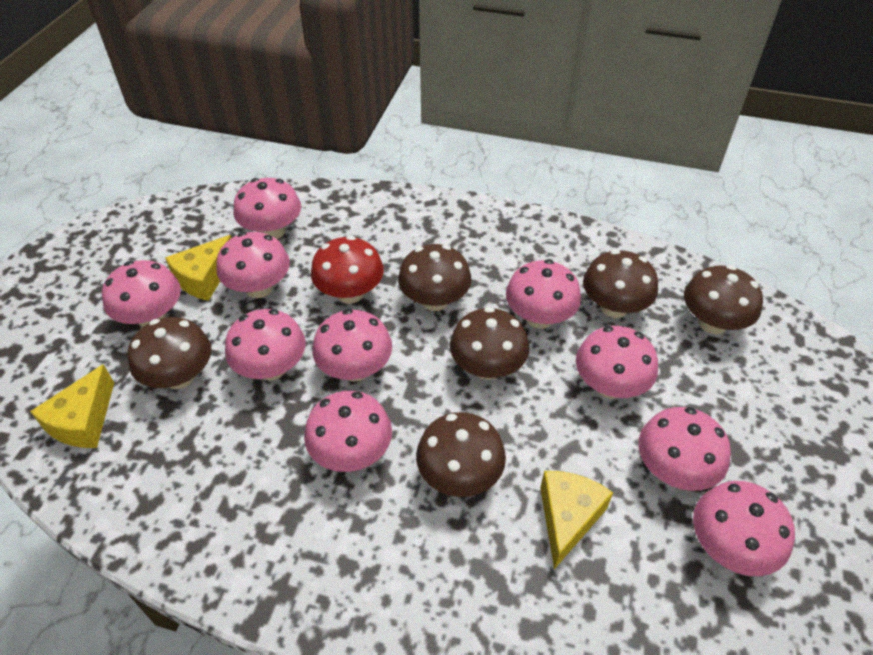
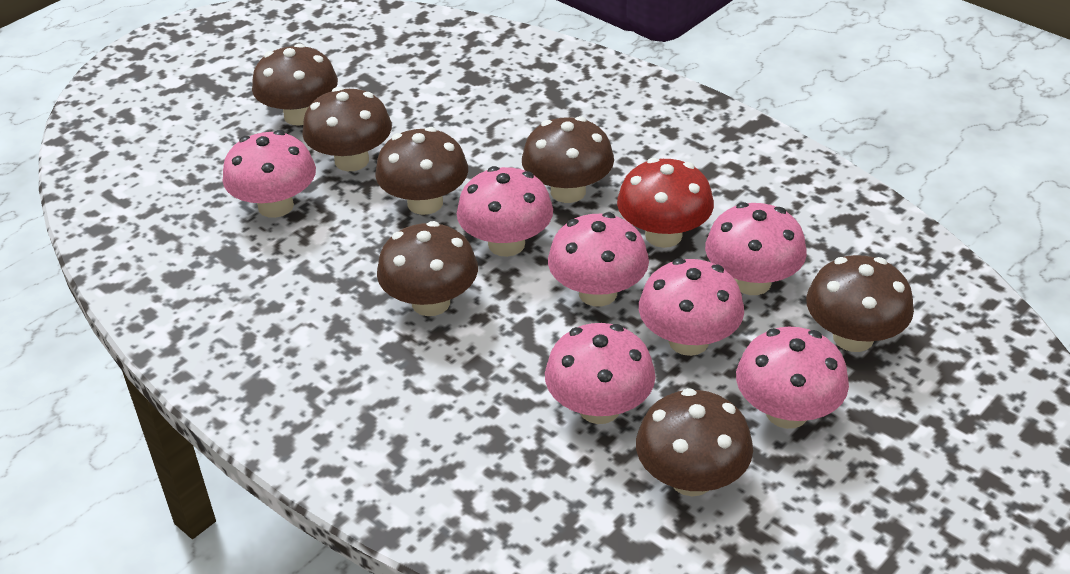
brown mushroom: 6 -> 7
pink mushroom: 10 -> 7
yellow cheese: 3 -> 0

